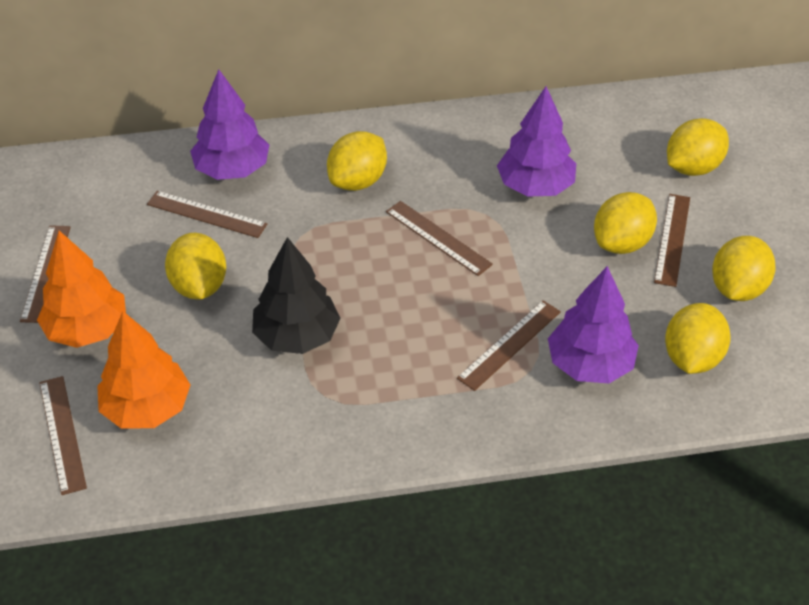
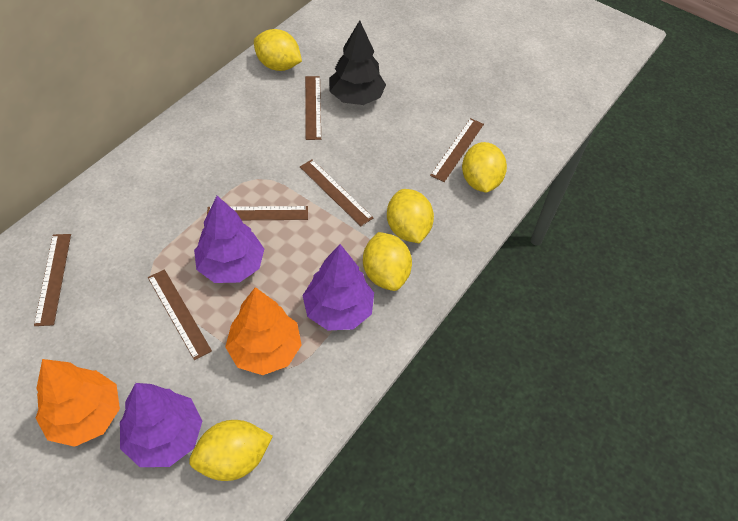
yellow lemon: 6 -> 5

